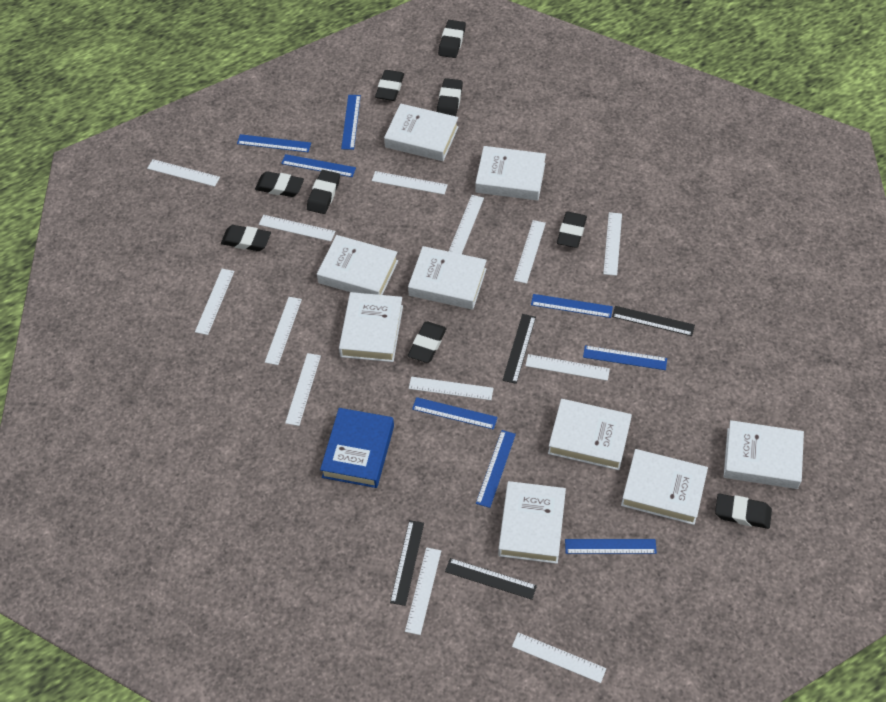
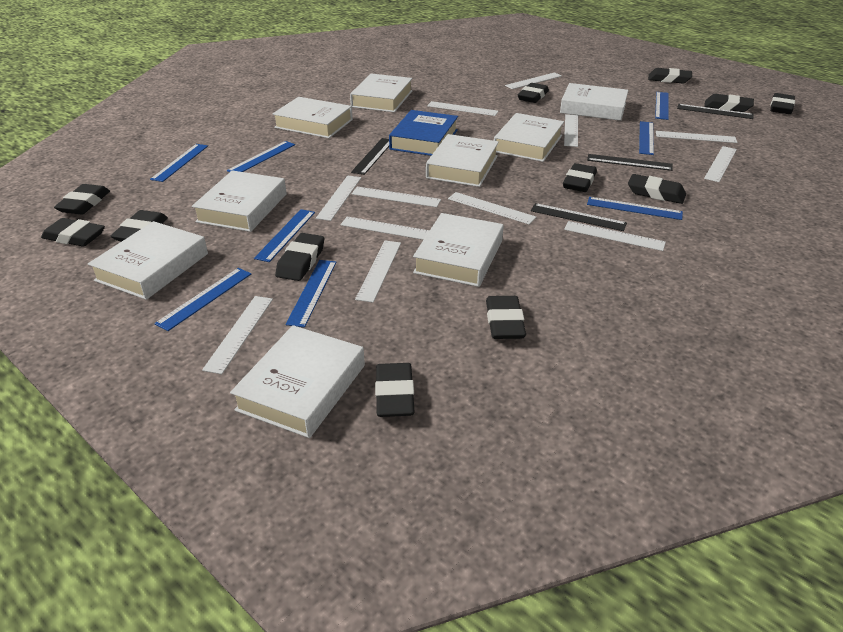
black eraser: 9 -> 12
white ruler: 13 -> 12

